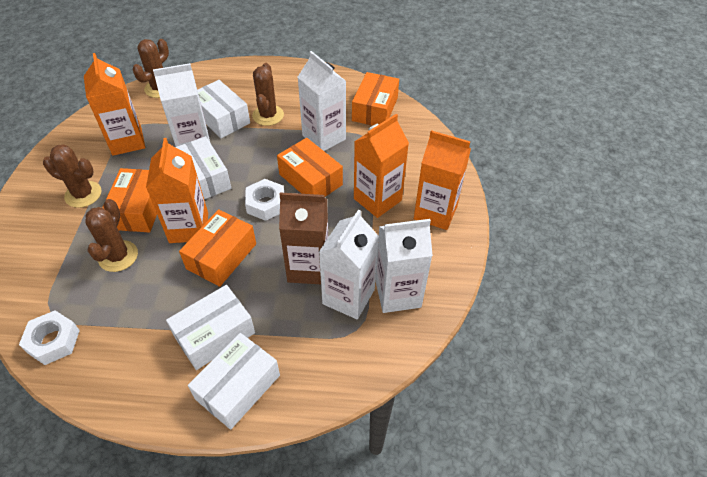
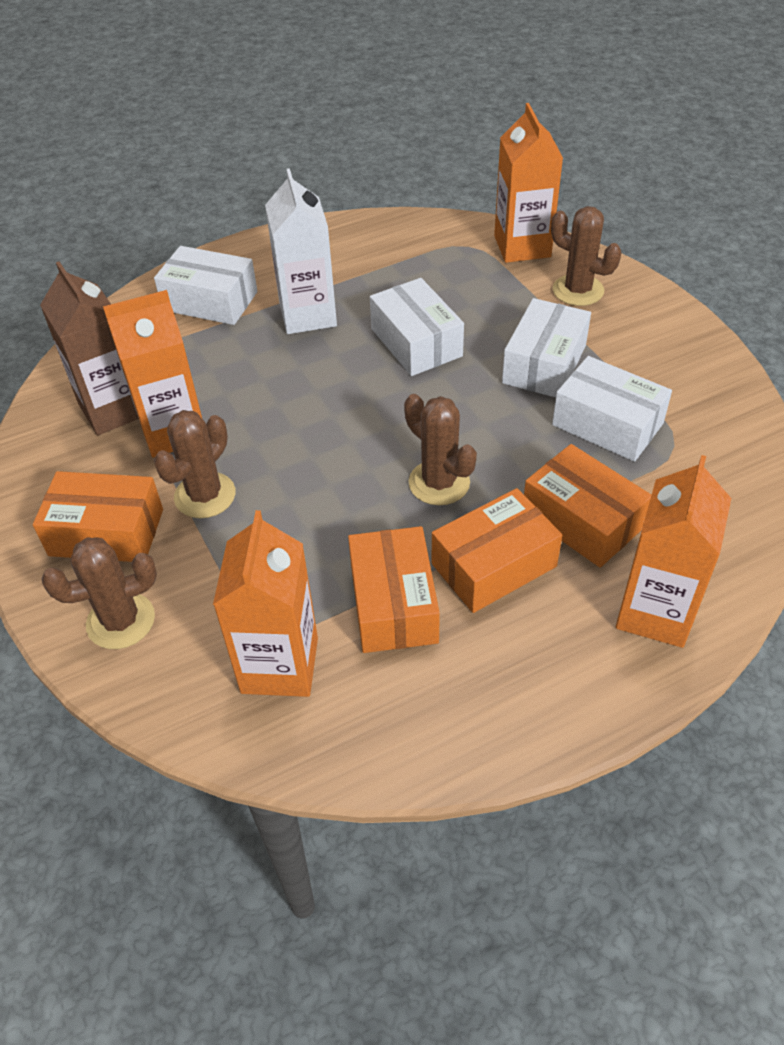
white carton: 4 -> 1
white nut: 2 -> 0

